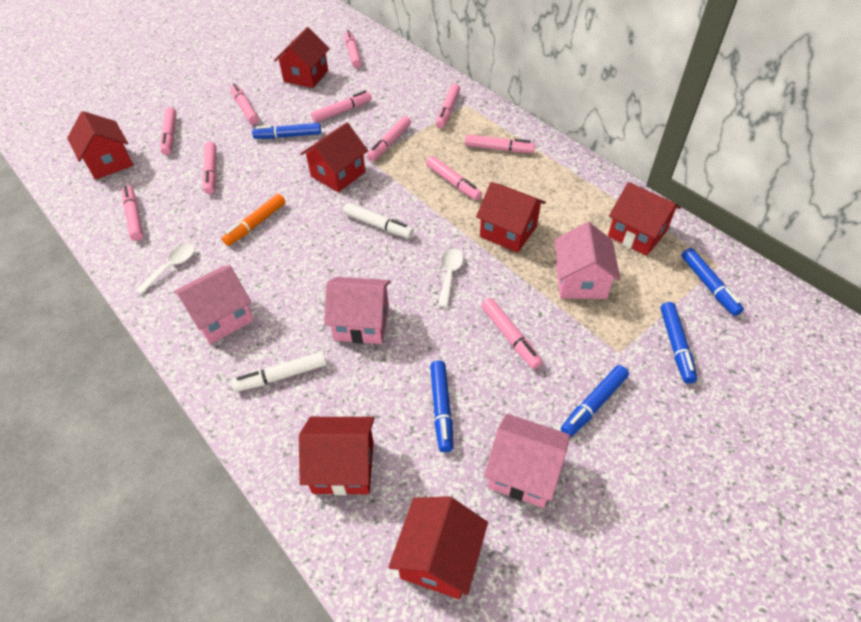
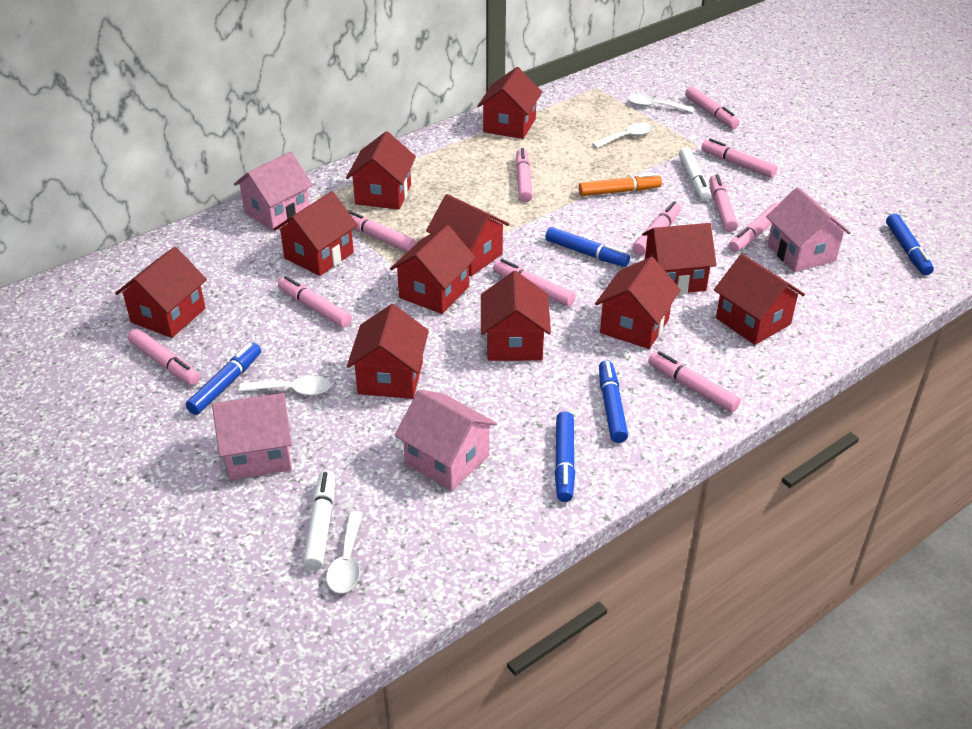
red house: 7 -> 11
white spoon: 2 -> 4

